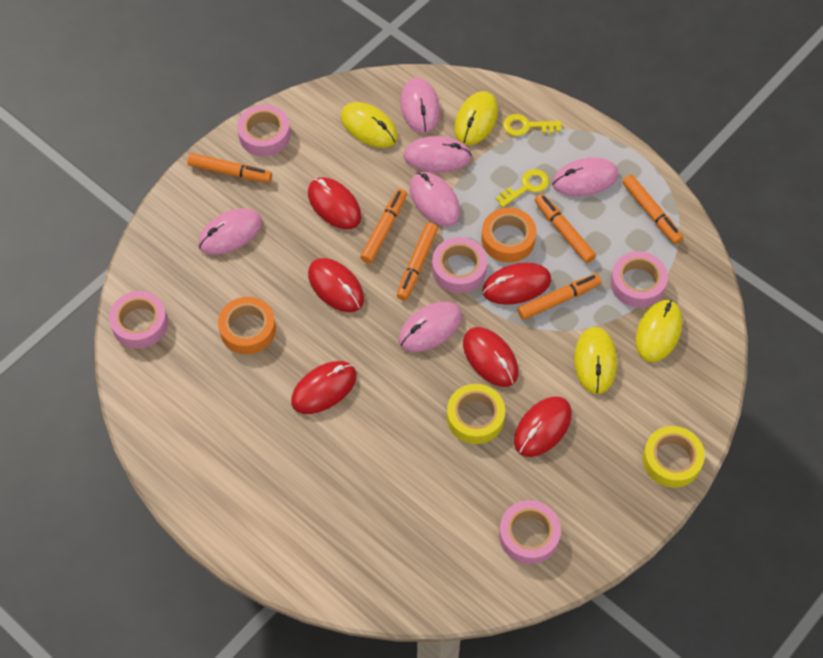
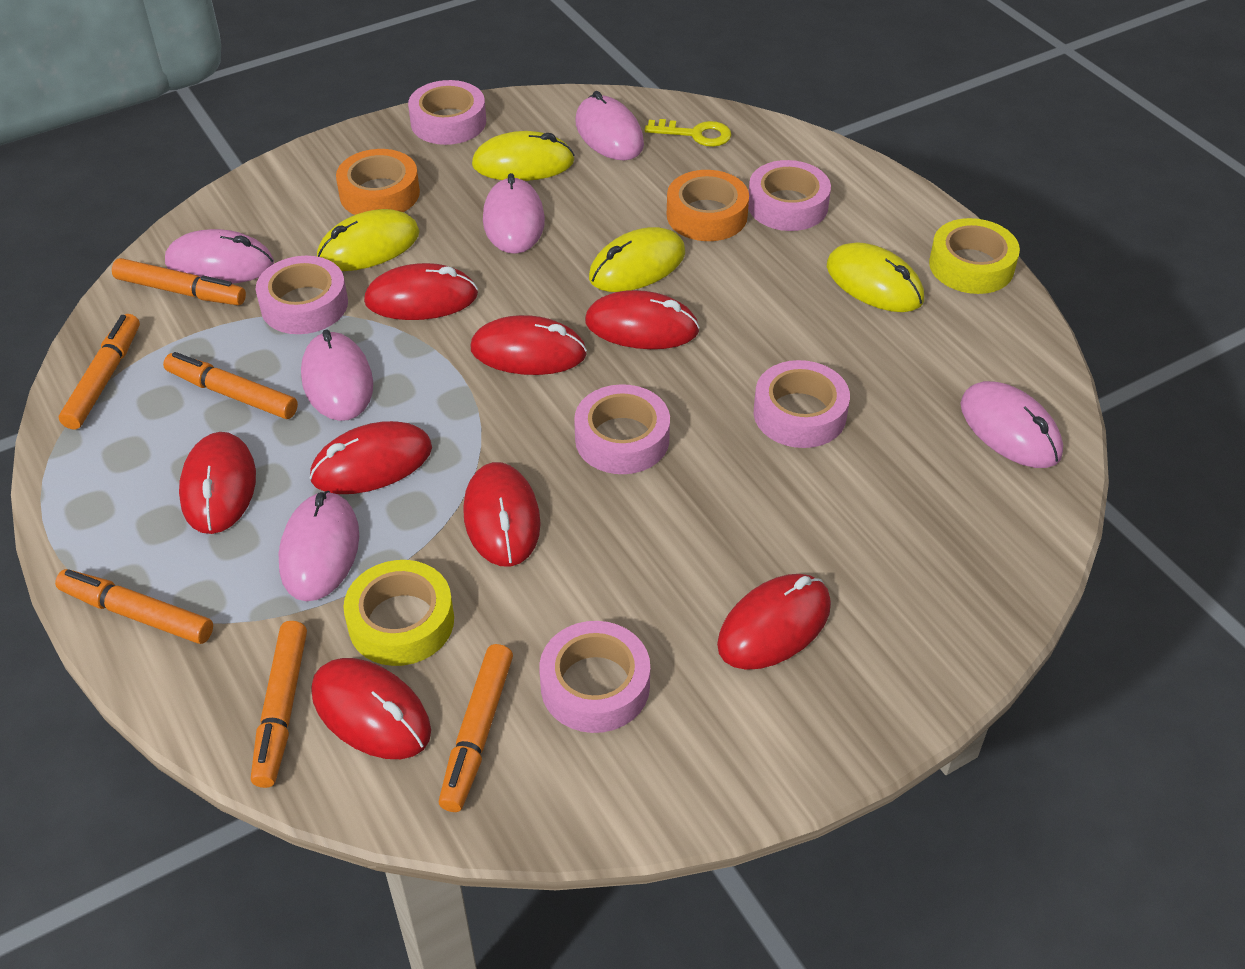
pink tape: 5 -> 6
red mouse: 6 -> 8
yellow key: 2 -> 1

